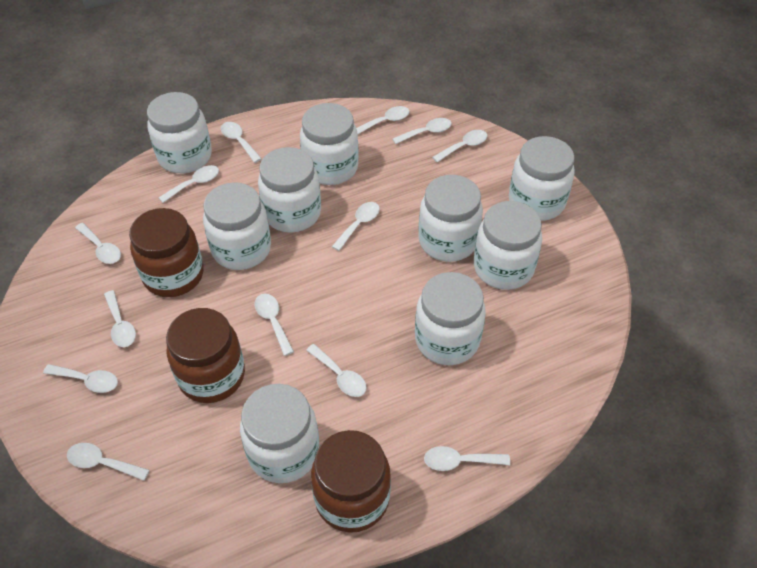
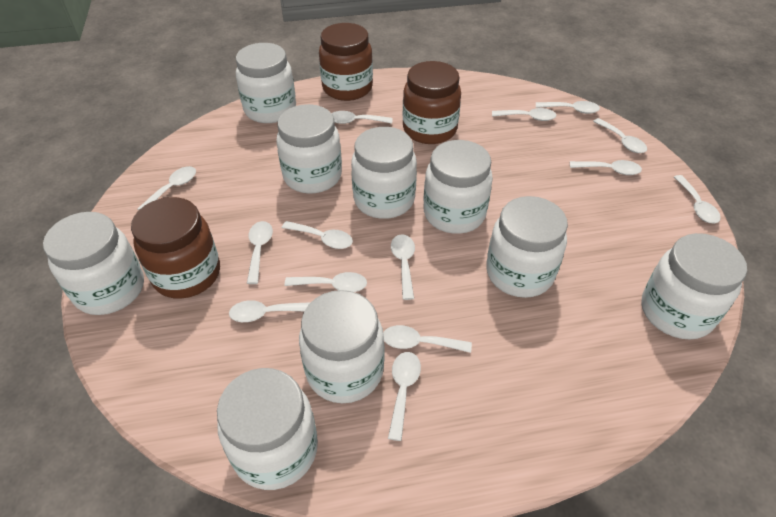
white spoon: 13 -> 14

